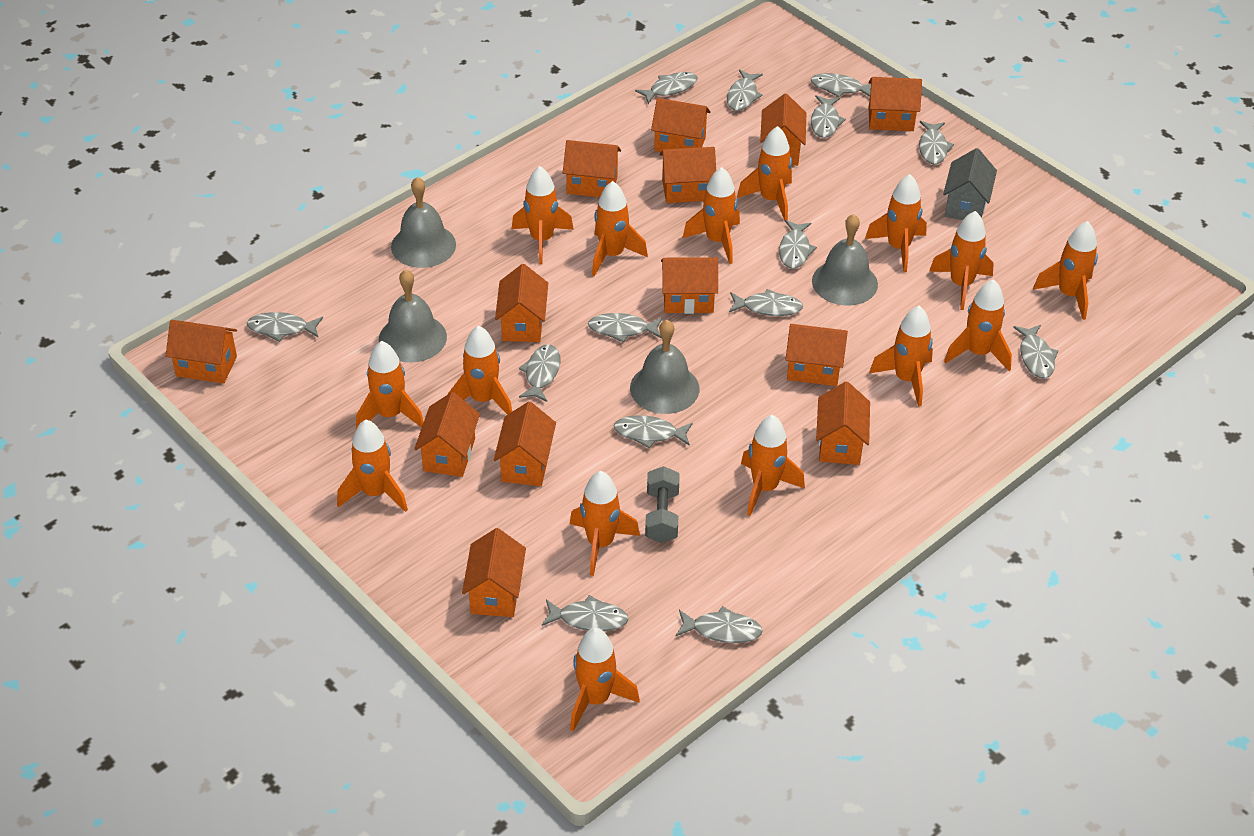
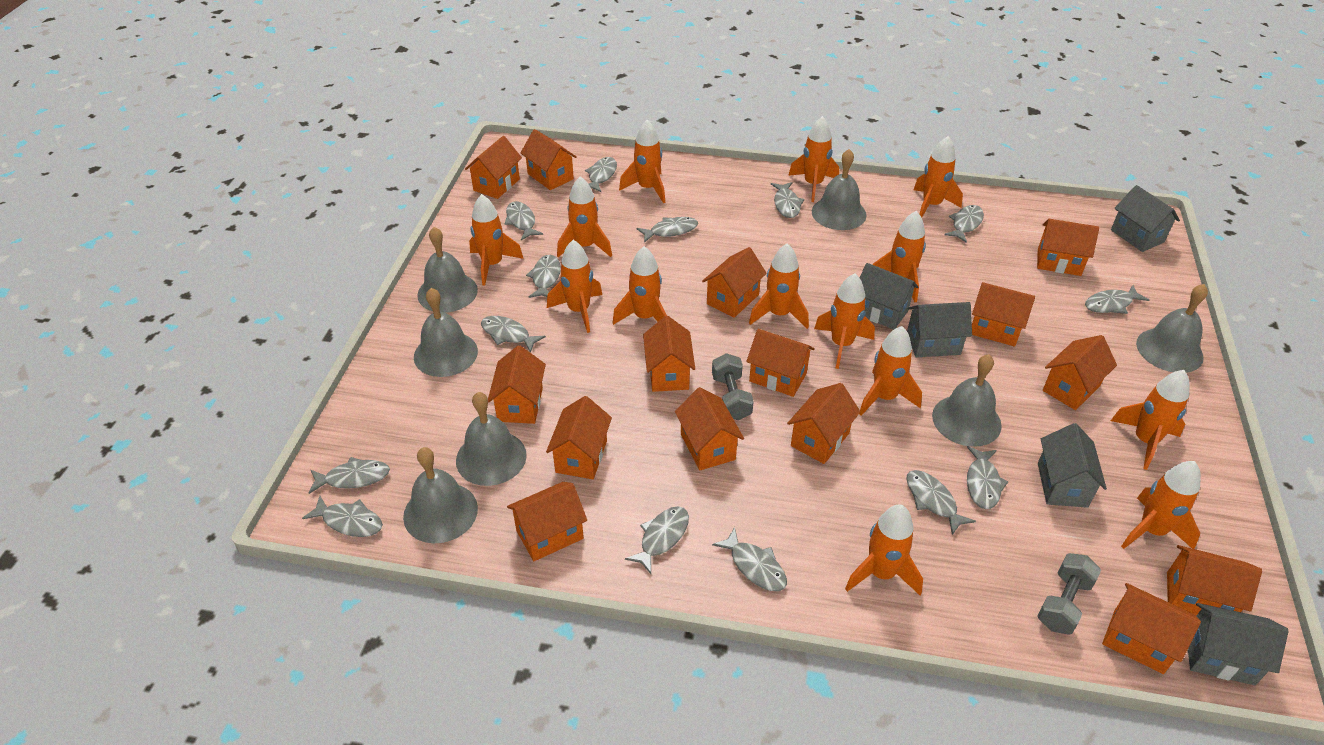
grey bell: 4 -> 7
grey dumbbell: 1 -> 2
grey house: 1 -> 5
orange house: 13 -> 15
orange rocket: 15 -> 14

